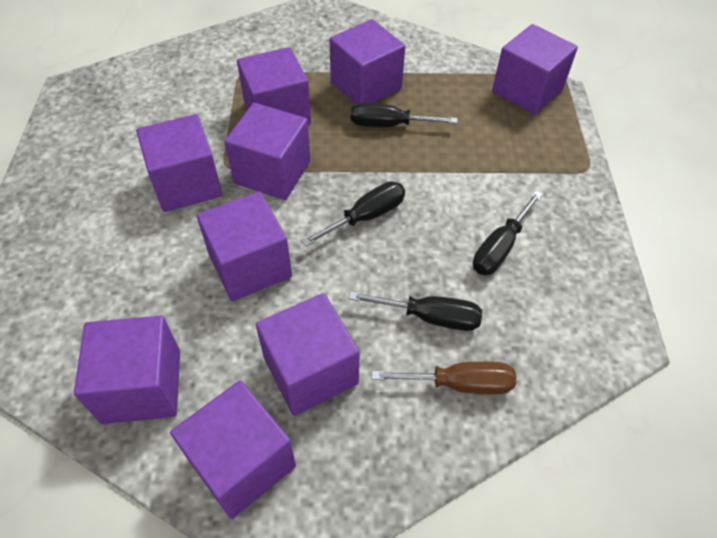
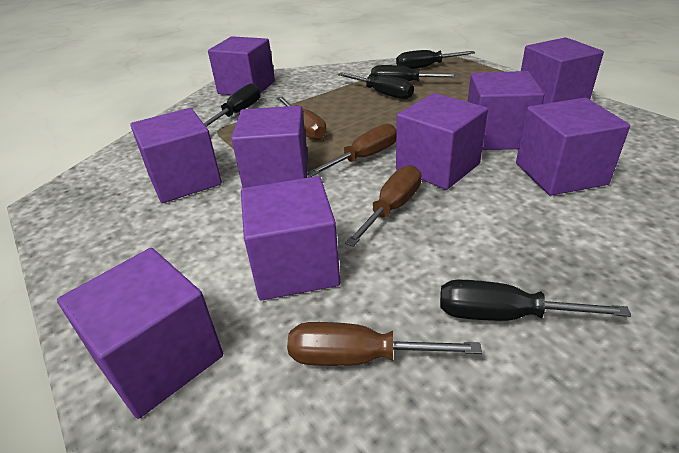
black screwdriver: 4 -> 5
brown screwdriver: 1 -> 4

